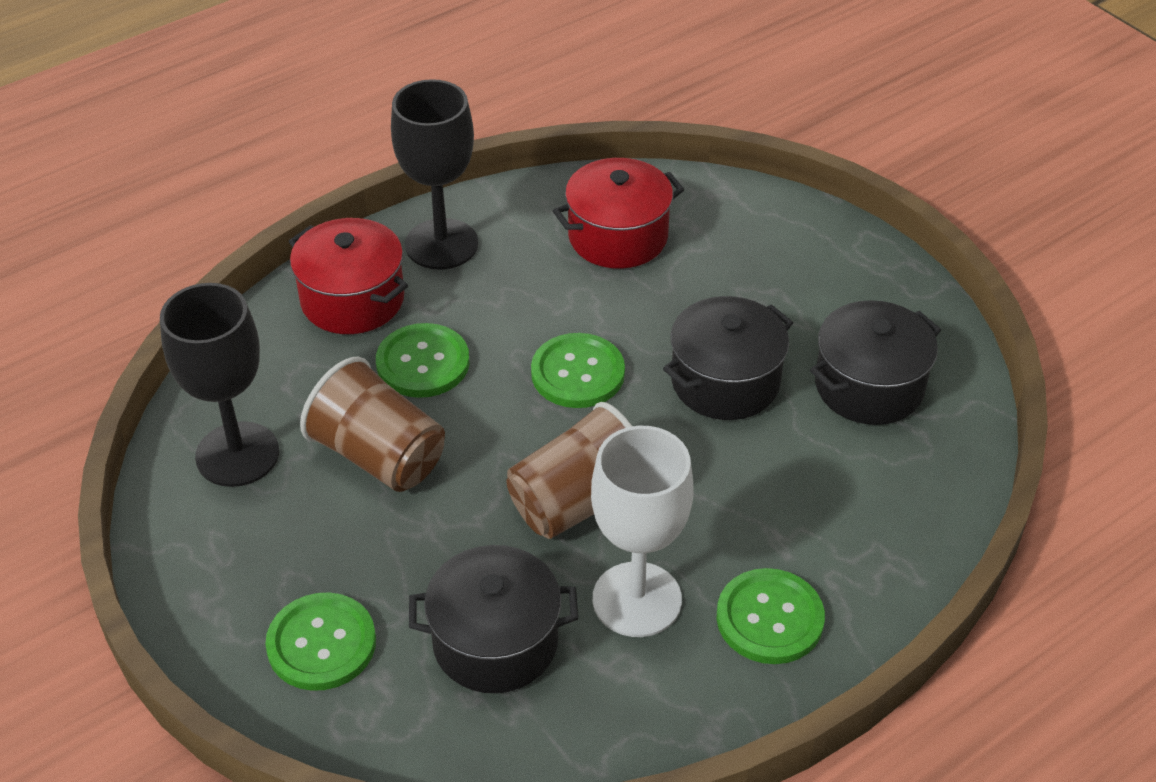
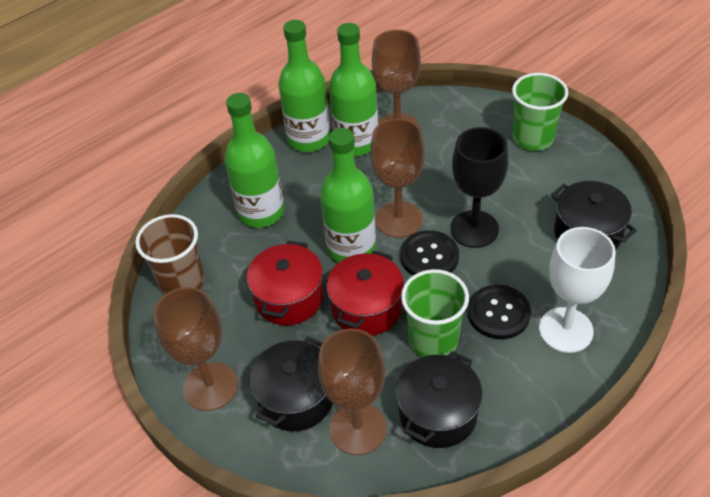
black button: 0 -> 2
black goblet: 2 -> 1
brown cup: 2 -> 1
brown goblet: 0 -> 4
green bottle: 0 -> 4
green button: 4 -> 0
green cup: 0 -> 2

